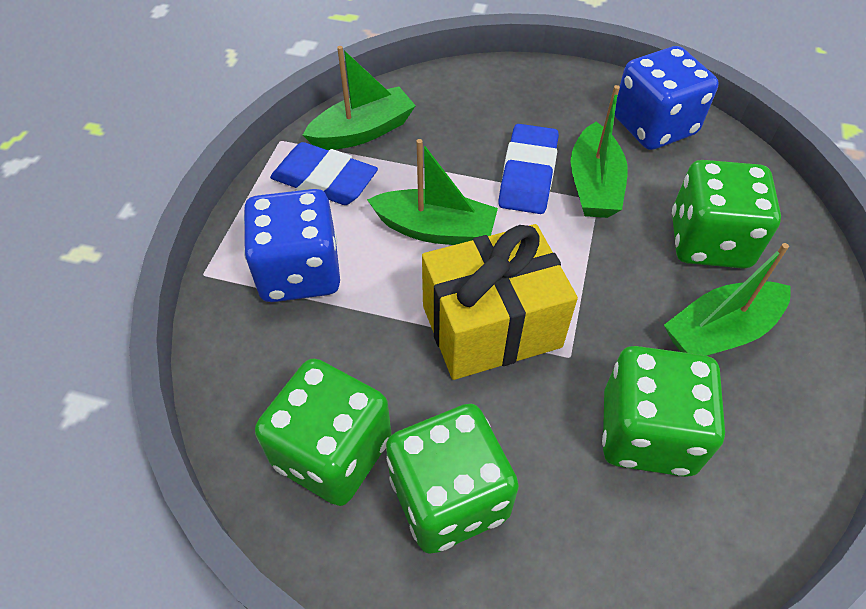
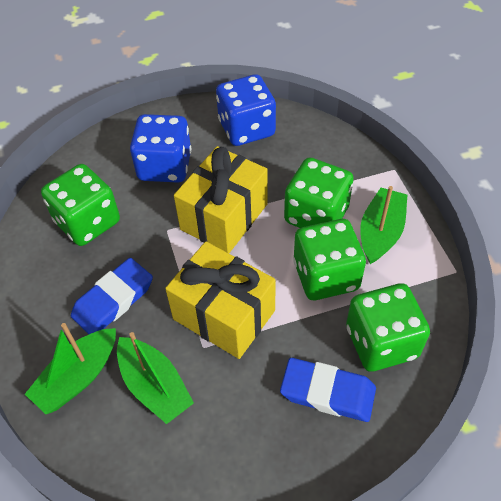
green boat: 4 -> 3
yellow gift: 1 -> 2

